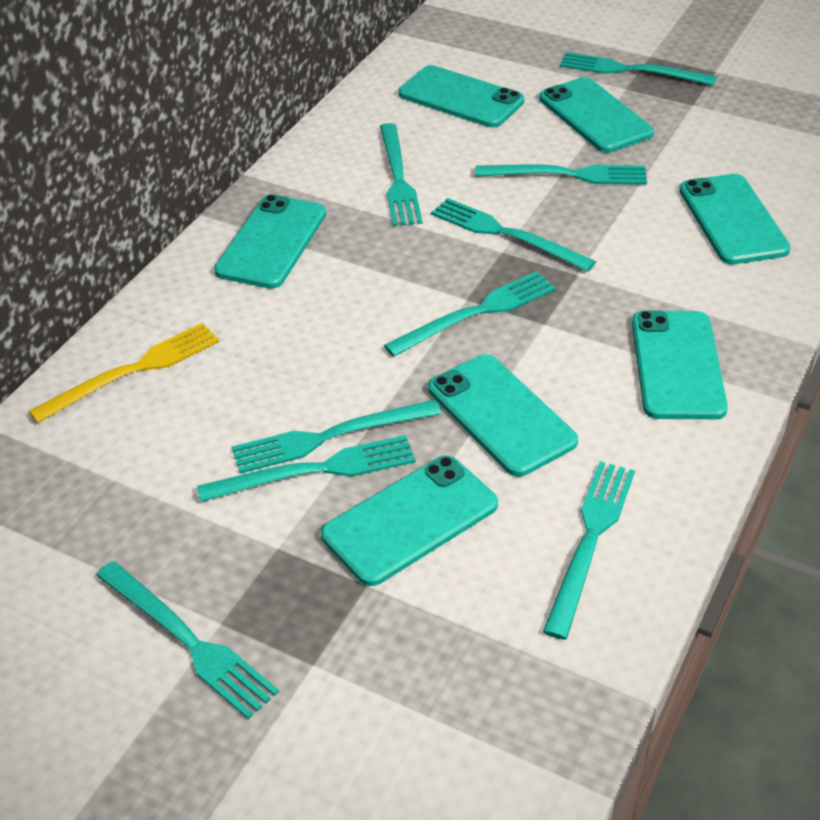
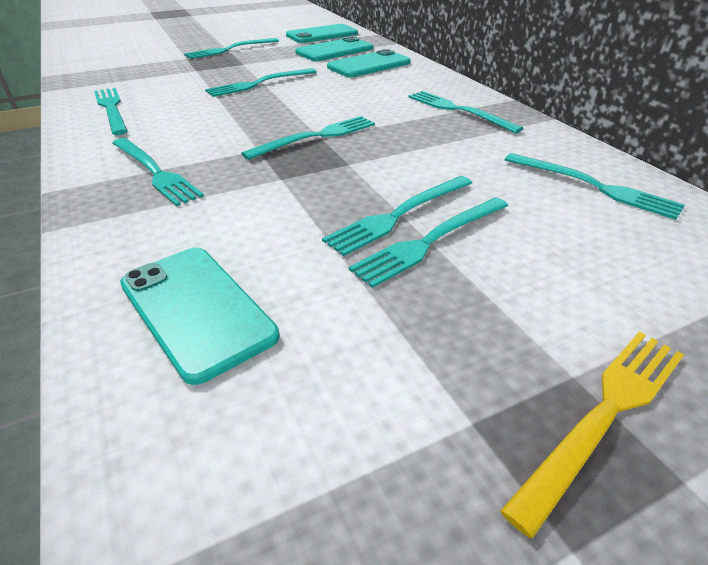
turquoise phone: 7 -> 4

